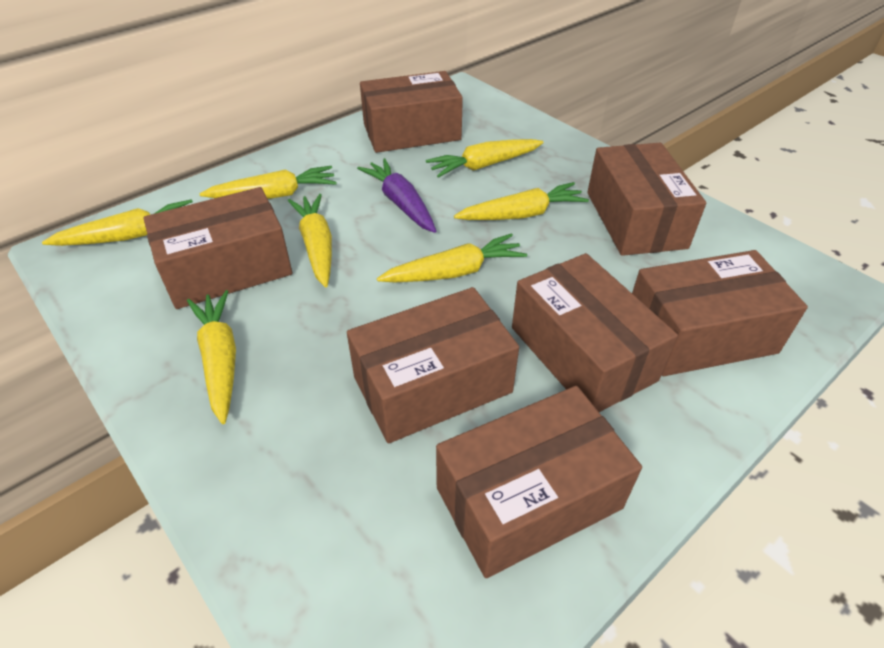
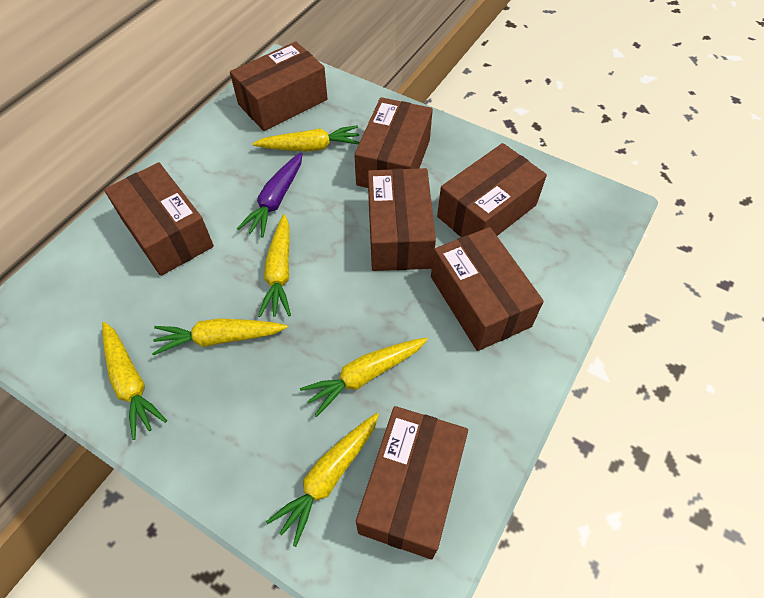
yellow carrot: 7 -> 6

